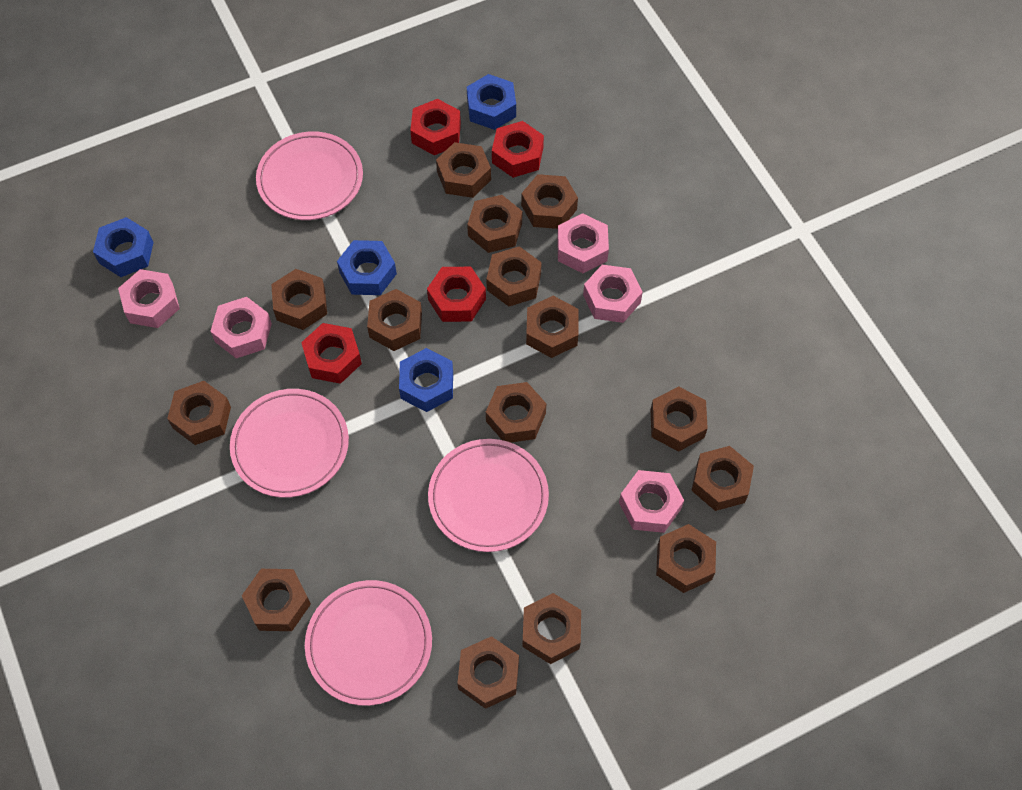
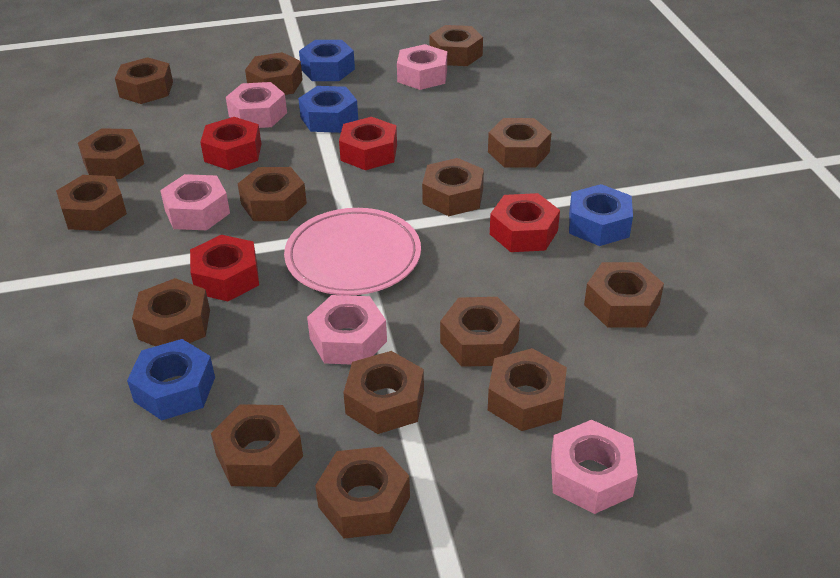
pink plate: 4 -> 1

